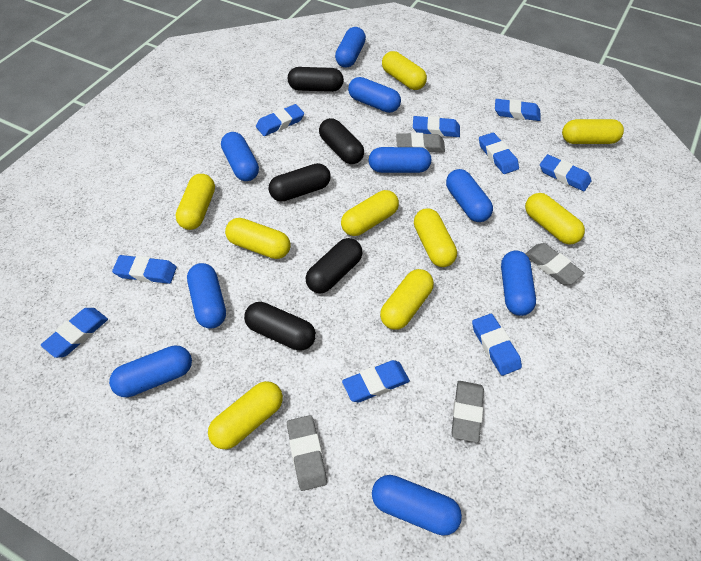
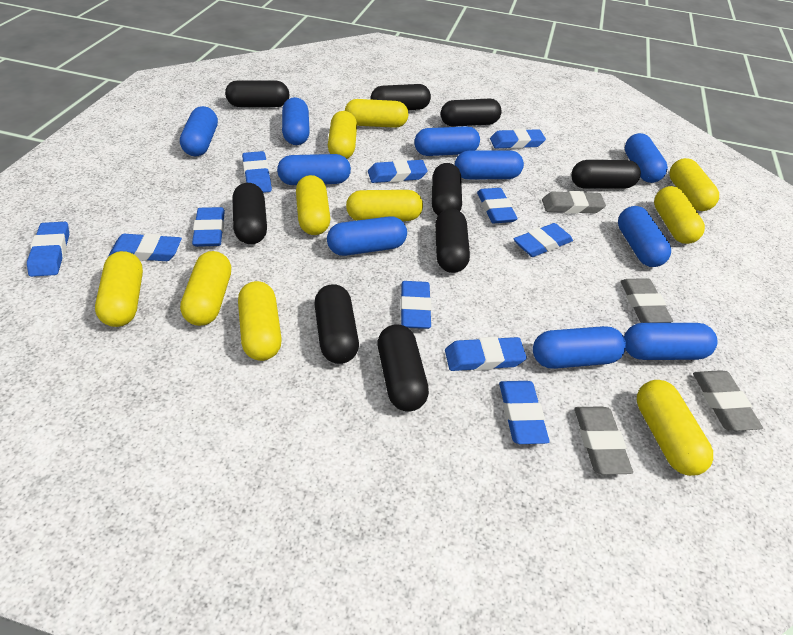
black capsule: 5 -> 9
blue capsule: 9 -> 10
blue eraser: 9 -> 11
yellow capsule: 9 -> 10

